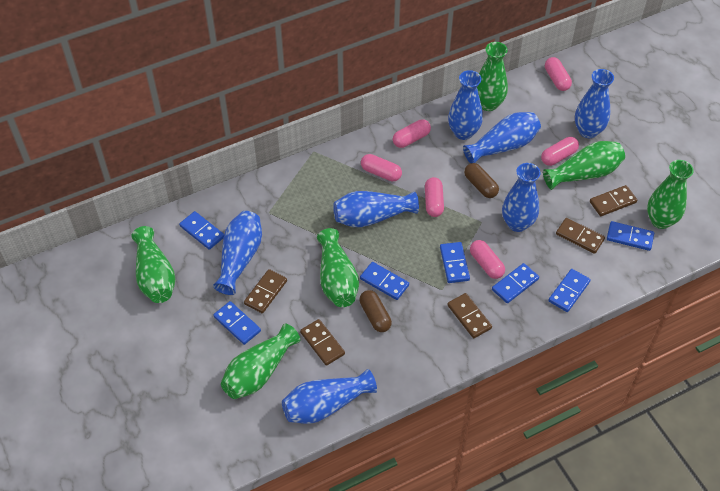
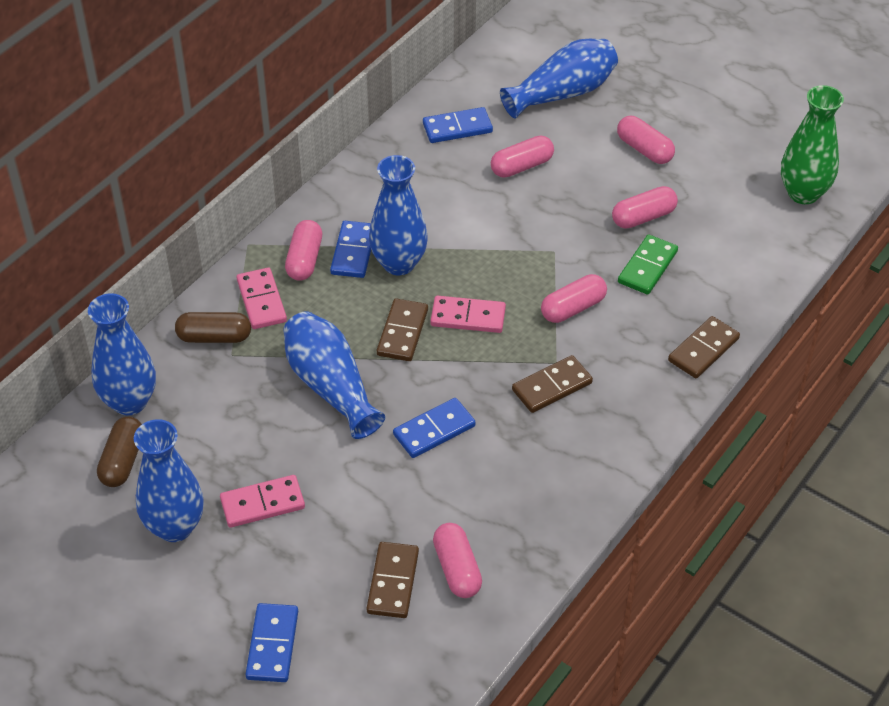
blue domino: 7 -> 4
blue vase: 7 -> 5
brown domino: 5 -> 4
green domino: 0 -> 1
green vase: 6 -> 1
pink domino: 0 -> 3

